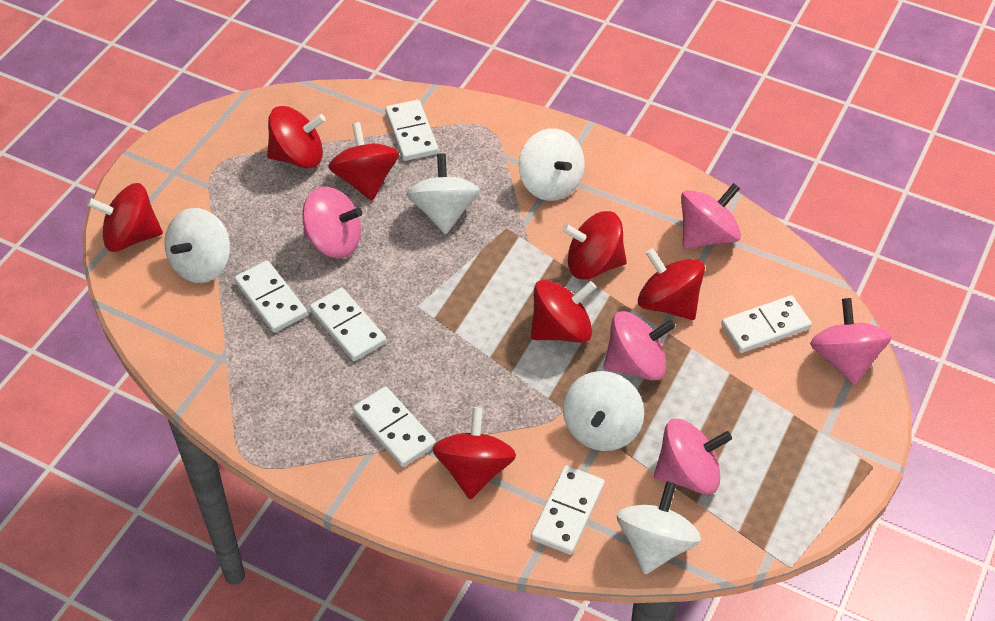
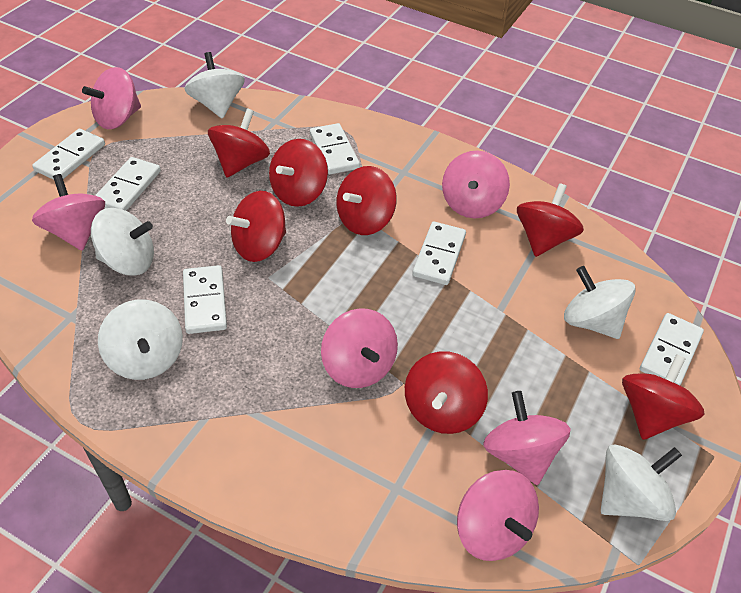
pink spinning top: 5 -> 6

